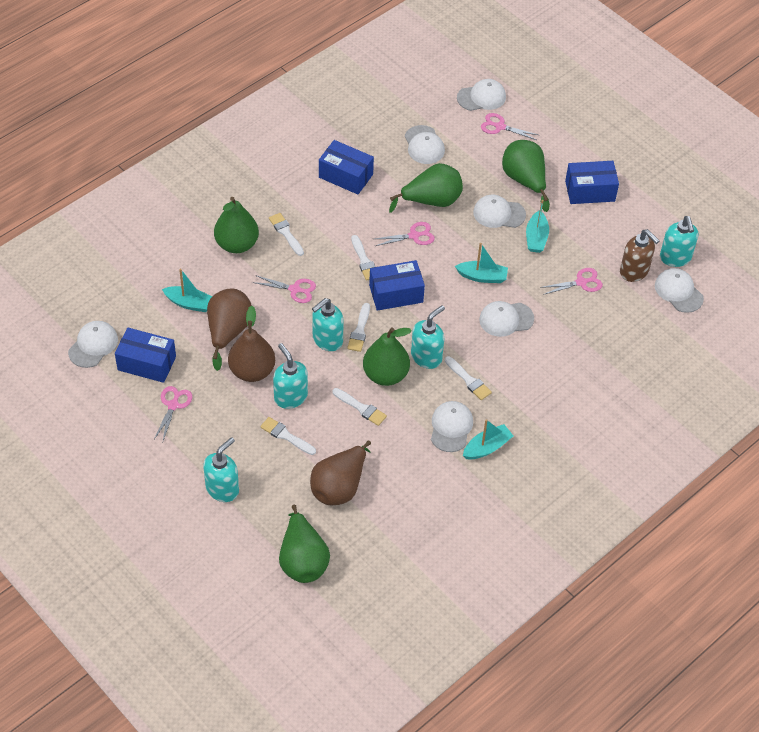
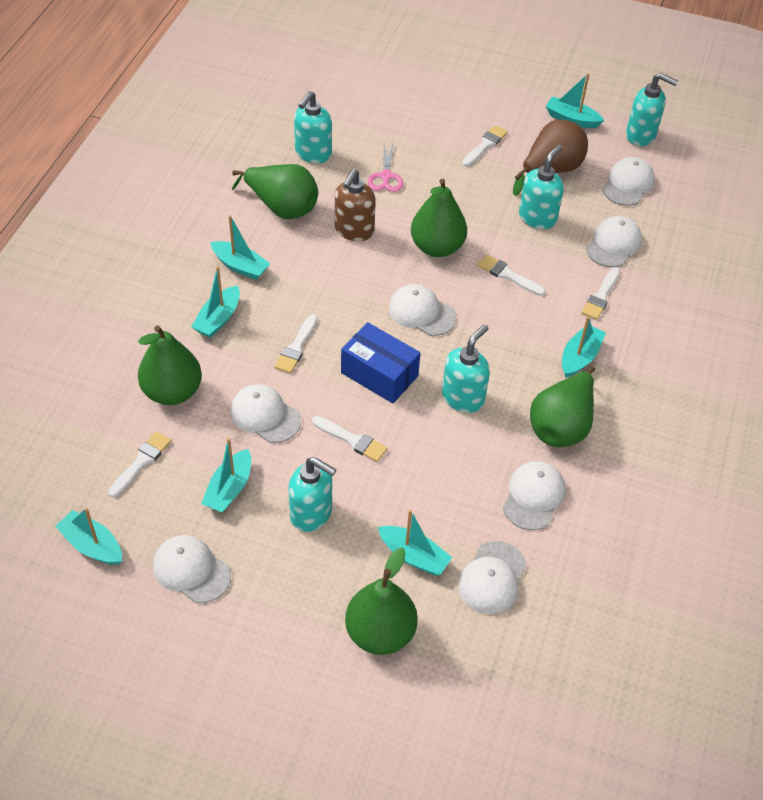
blue box: 4 -> 1
brown pear: 3 -> 1
pink scissors: 5 -> 1
turquoise boat: 4 -> 7

